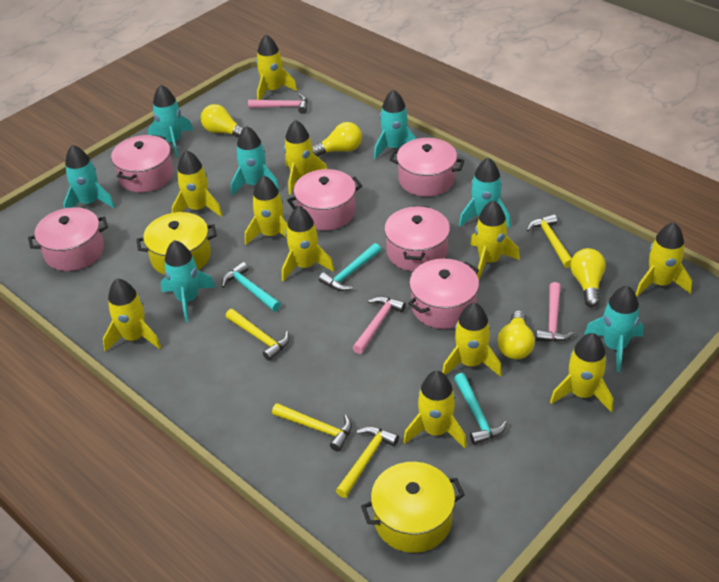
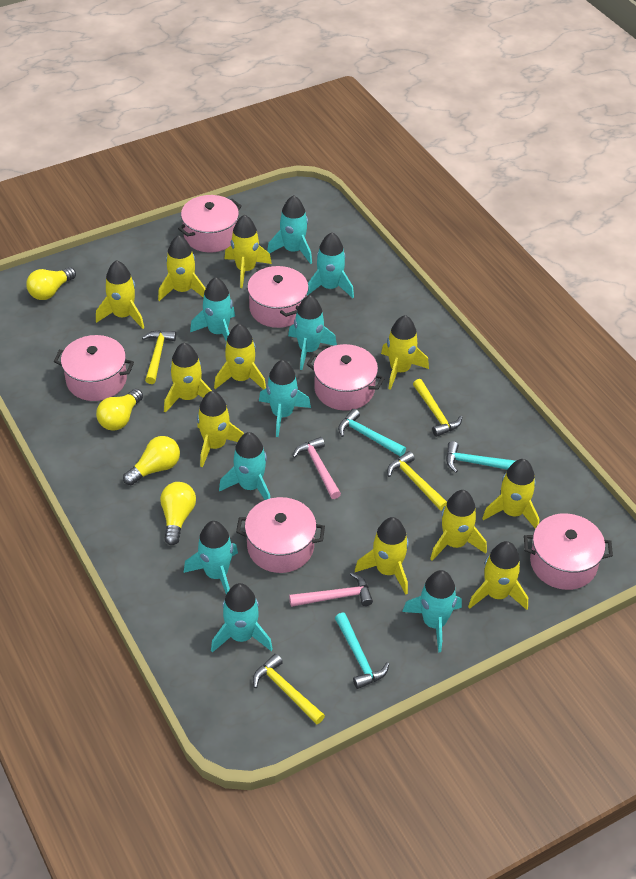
pink hammer: 3 -> 2
turquoise rocket: 7 -> 9
yellow pot: 2 -> 0

